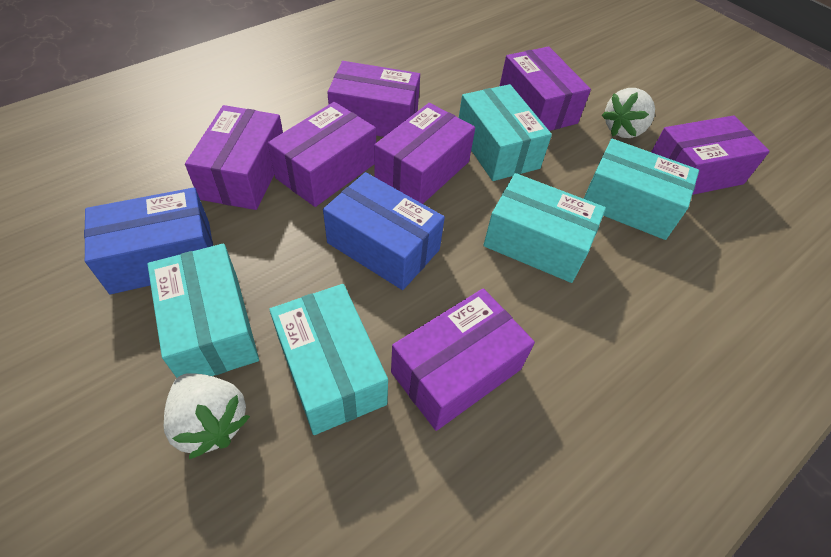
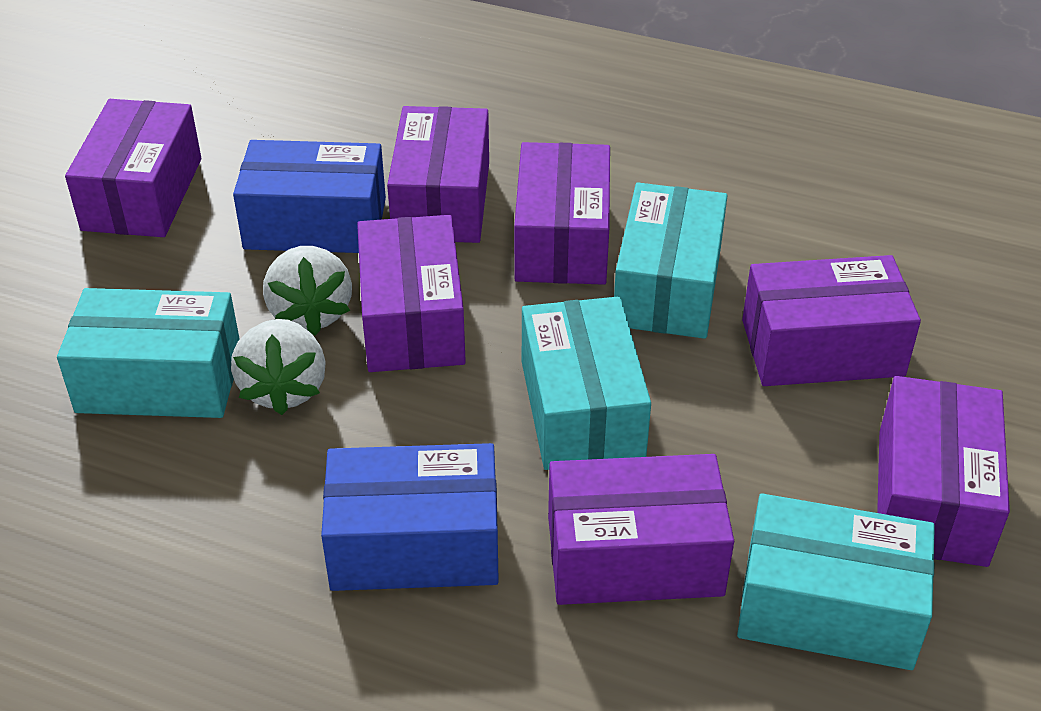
turquoise box: 5 -> 4

